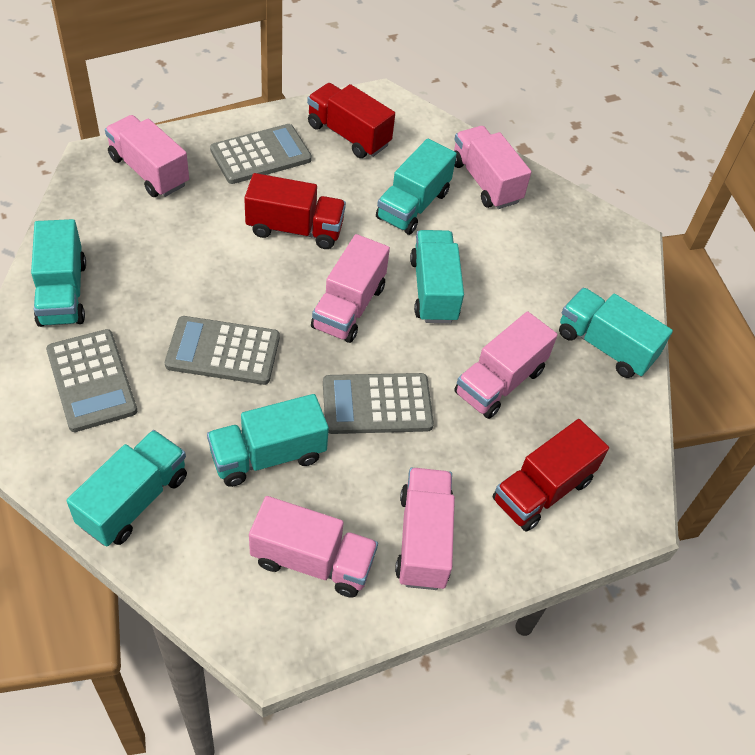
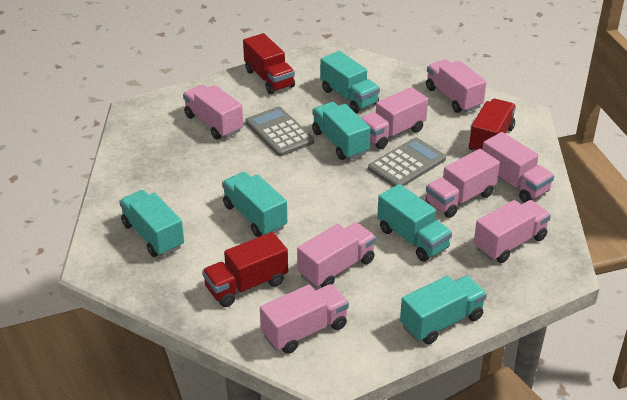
grey calculator: 4 -> 2
pink truck: 6 -> 8

